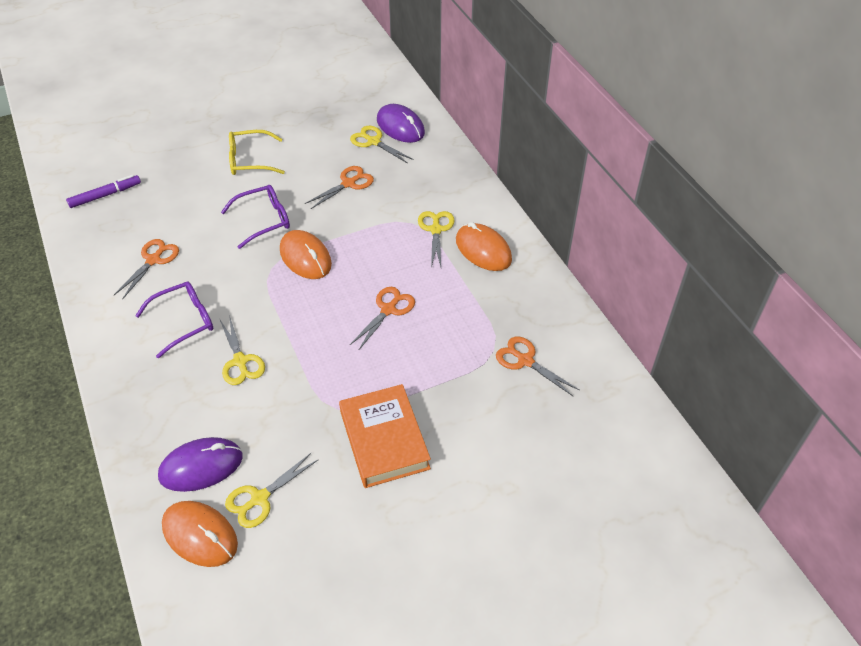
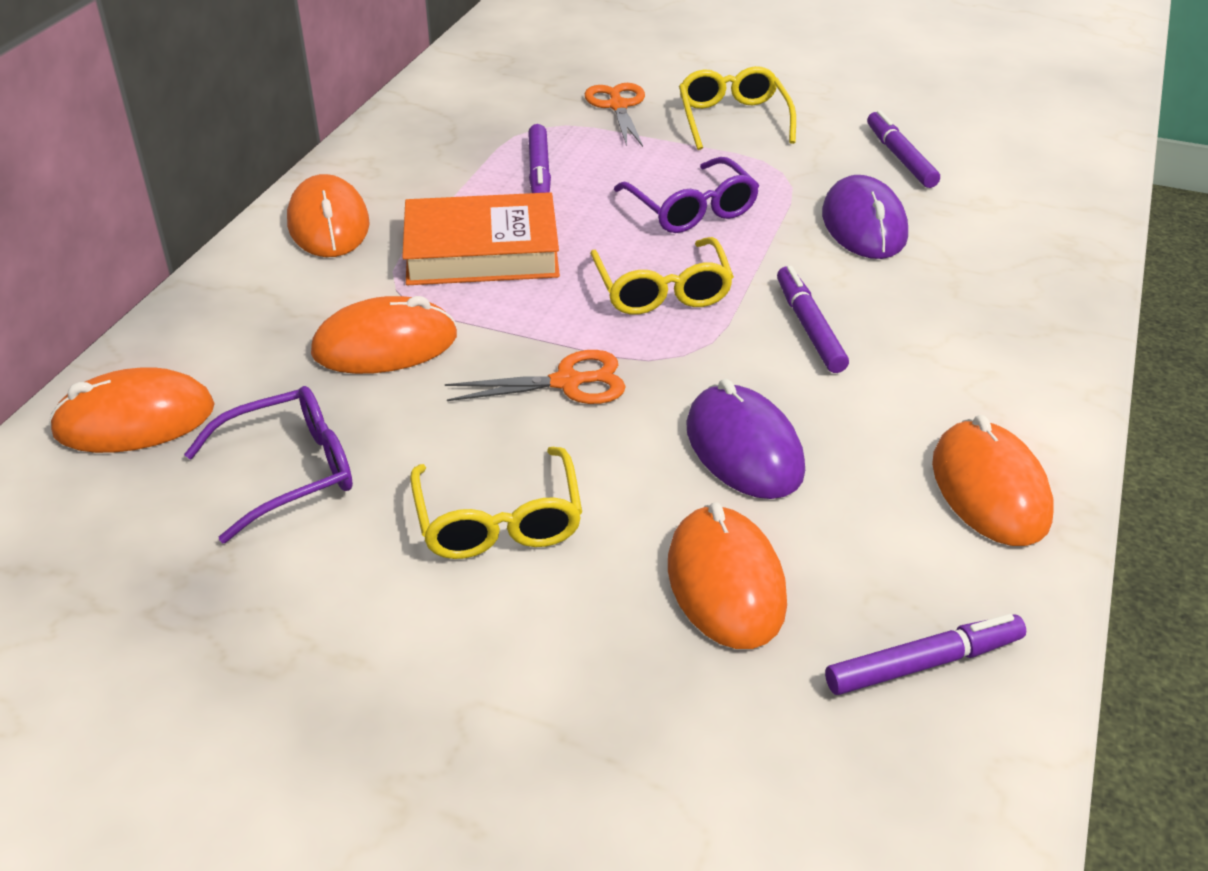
orange mouse: 3 -> 5
orange scissors: 4 -> 2
purple marker: 1 -> 4
yellow glasses: 1 -> 3
yellow scissors: 4 -> 0

